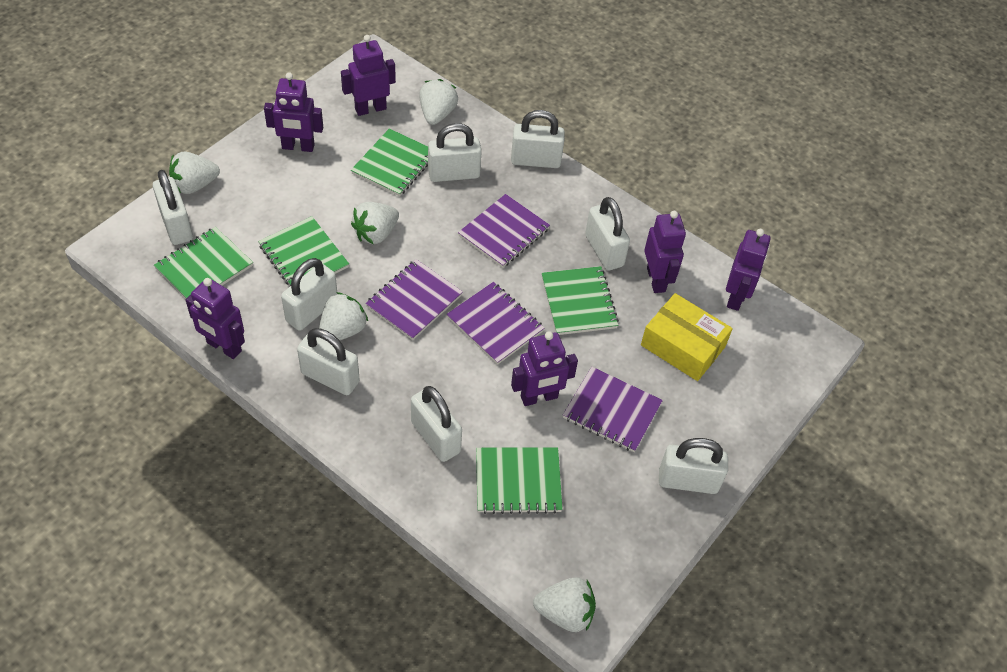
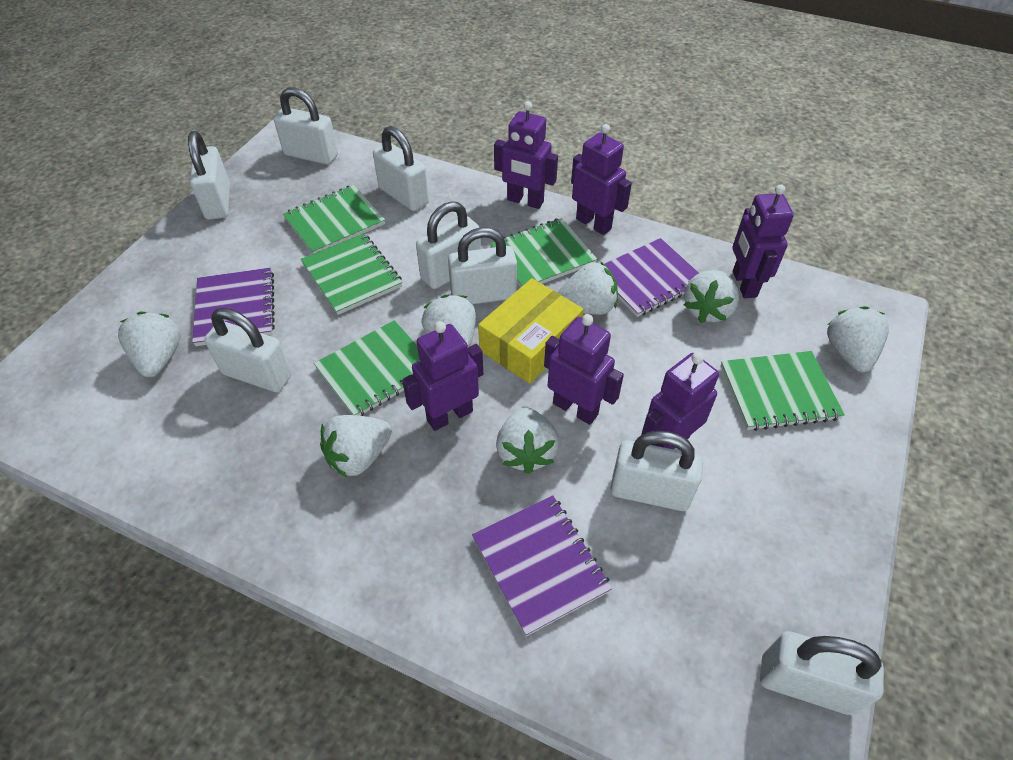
purple notebook: 4 -> 3
white strawberry: 5 -> 7

